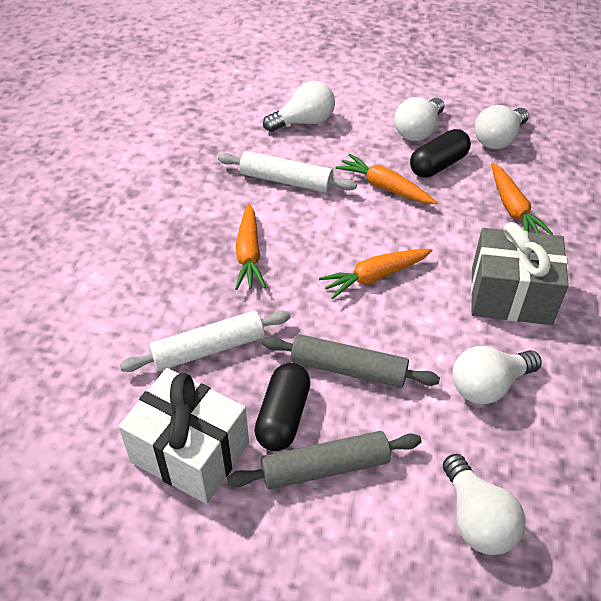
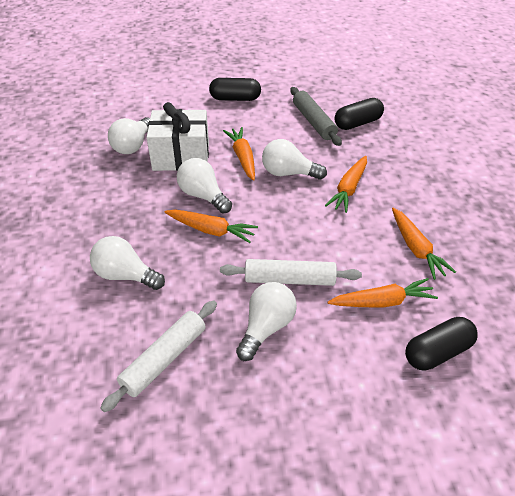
black capsule: 2 -> 3
grey gift: 1 -> 0
grey rolling pin: 2 -> 1
orange carrot: 4 -> 5

